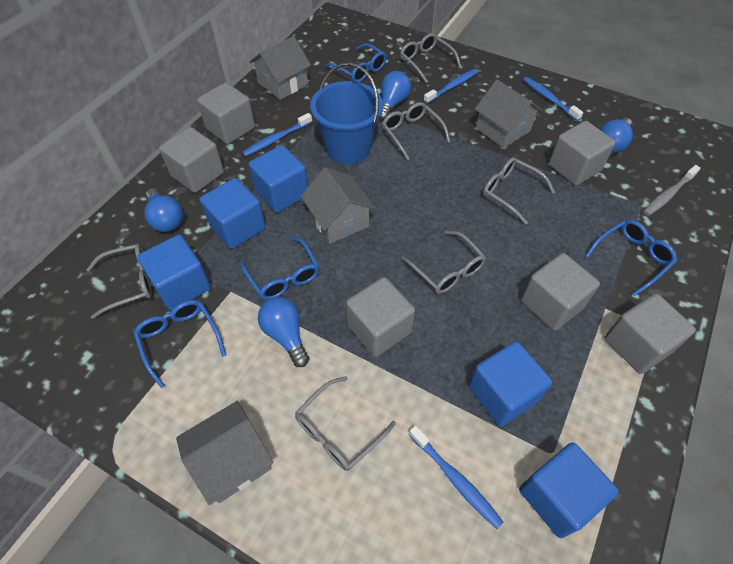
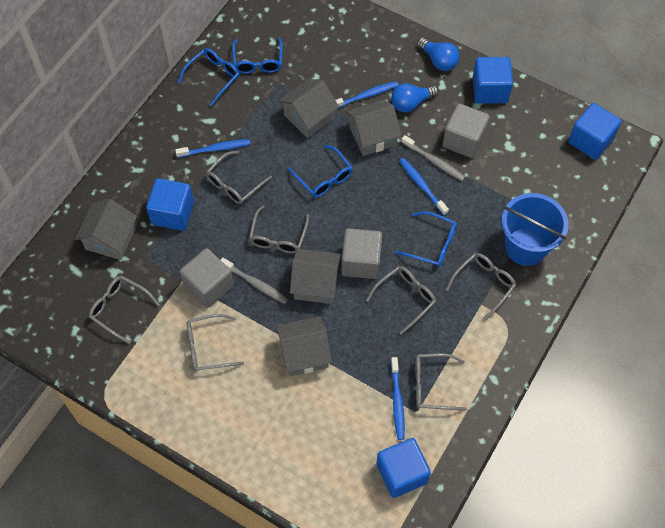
blue cube: 5 -> 4
blue light bulb: 4 -> 2
grey cube: 6 -> 3
grey glasses: 6 -> 7
grey house: 4 -> 5
grey toothbrush: 1 -> 2

